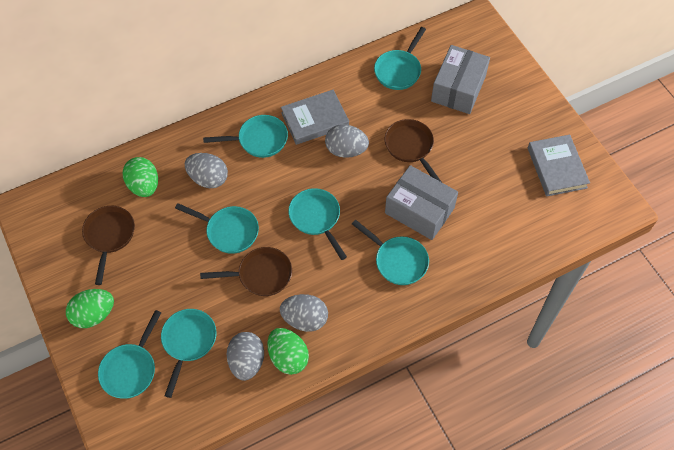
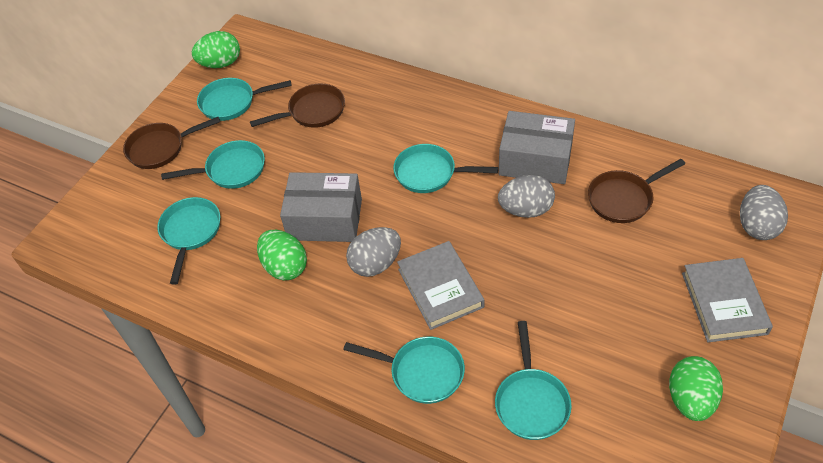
grey egg: 4 -> 3
turquoise pan: 7 -> 6

